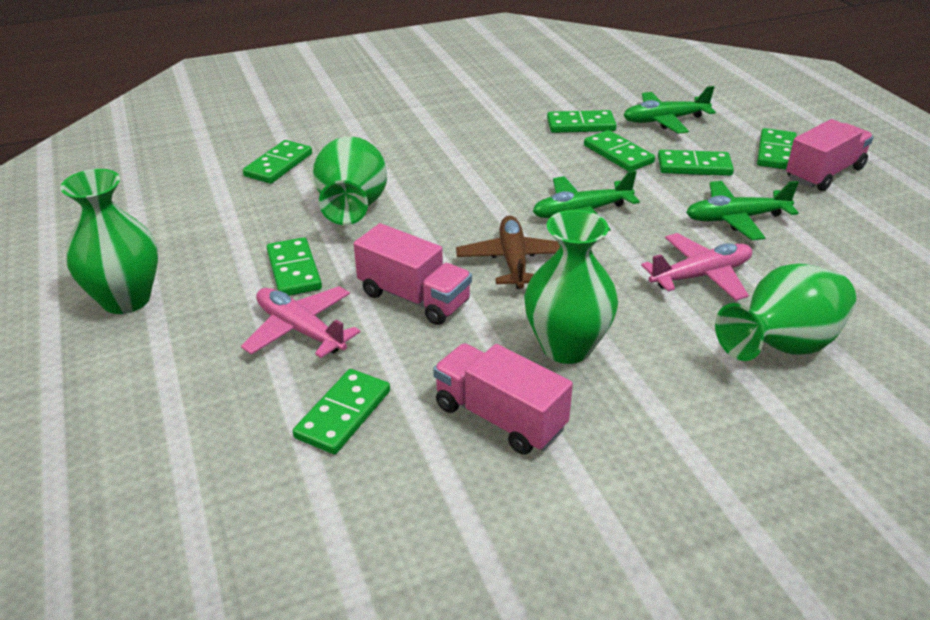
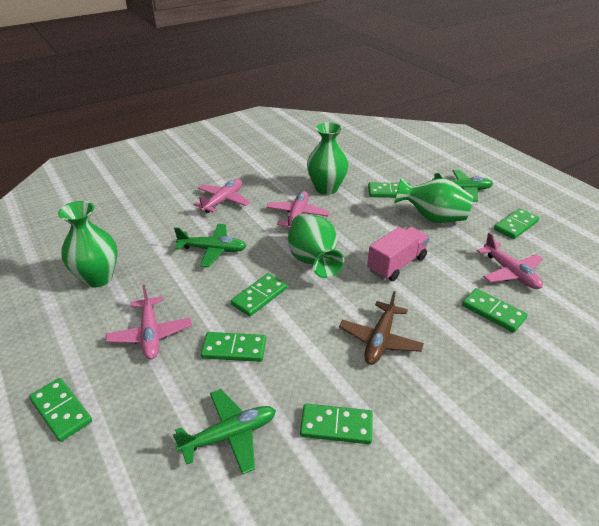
pink plane: 2 -> 4
pink truck: 3 -> 1

